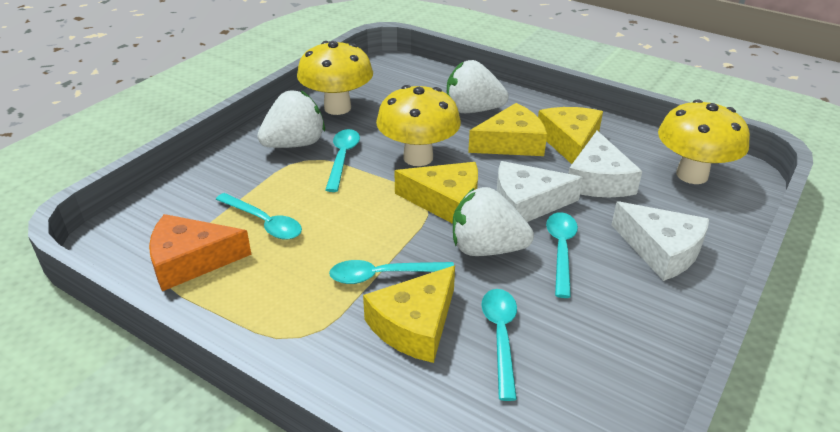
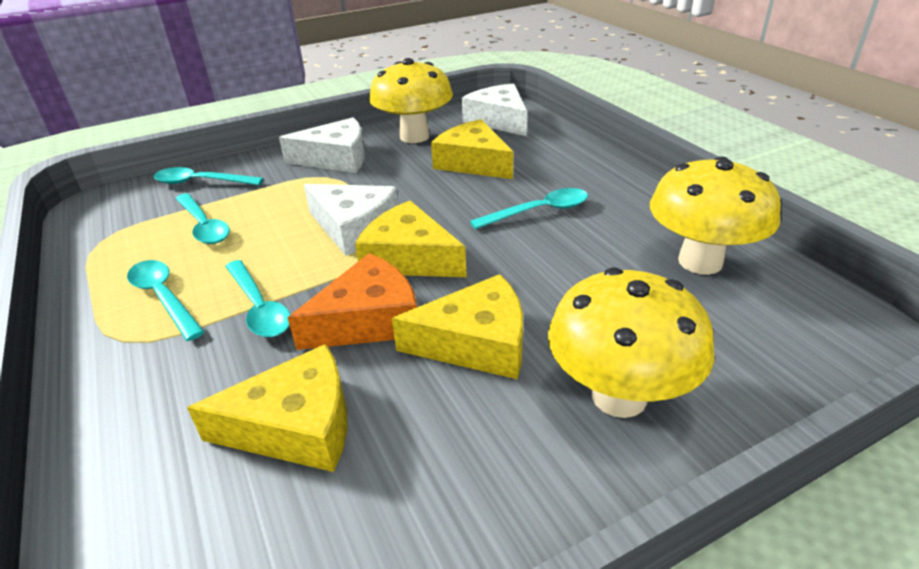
white strawberry: 3 -> 0

